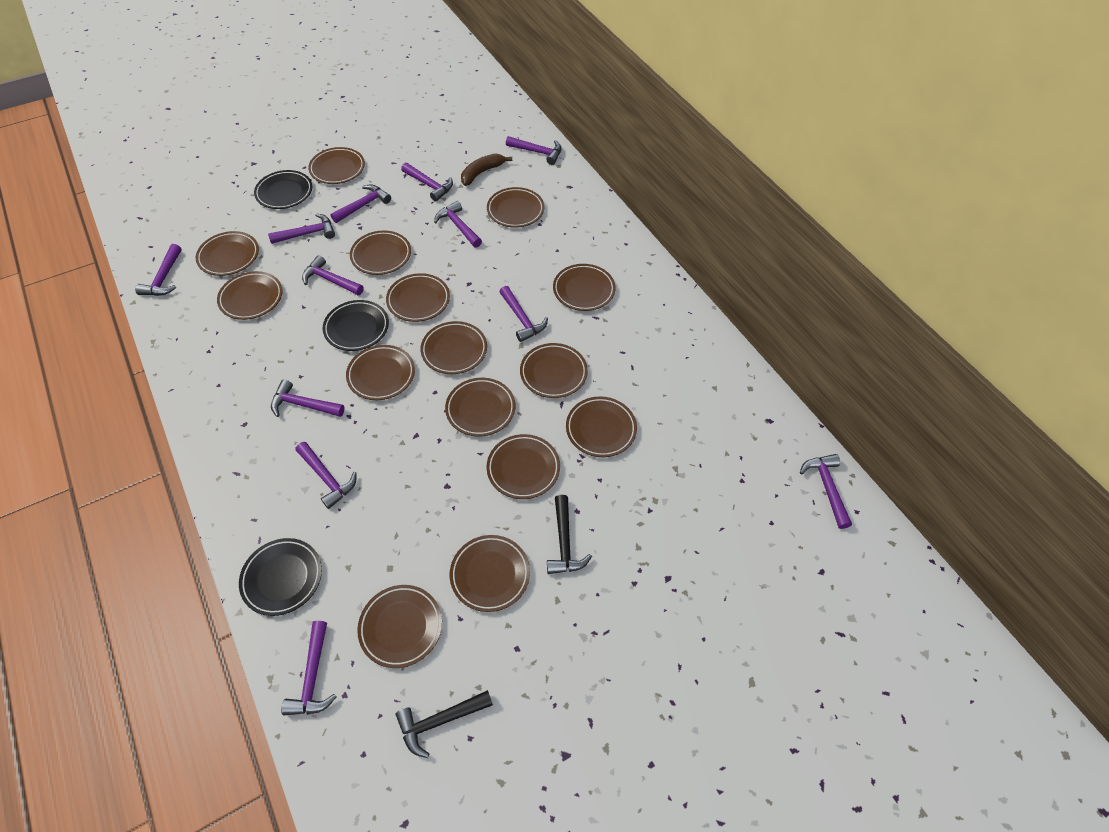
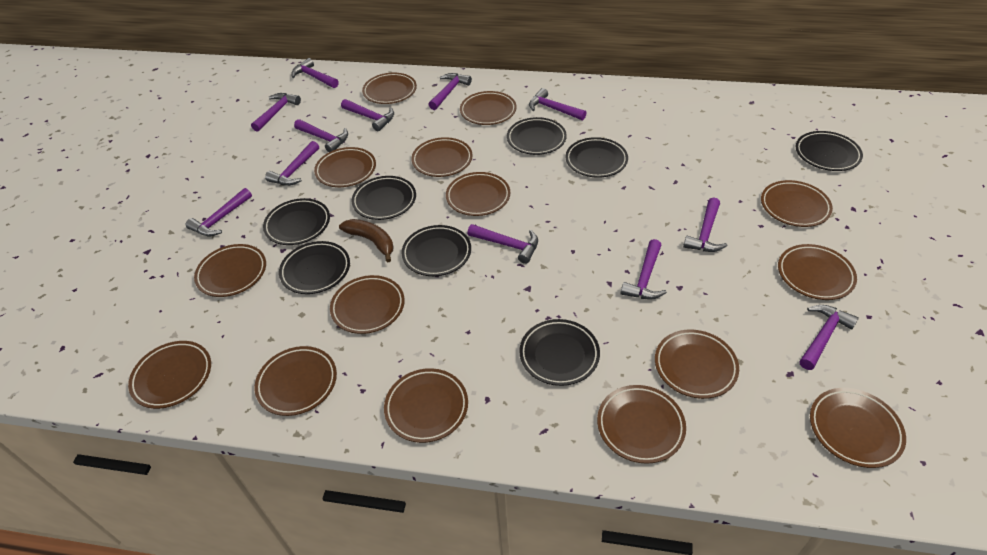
black hammer: 2 -> 0
black plate: 3 -> 8

